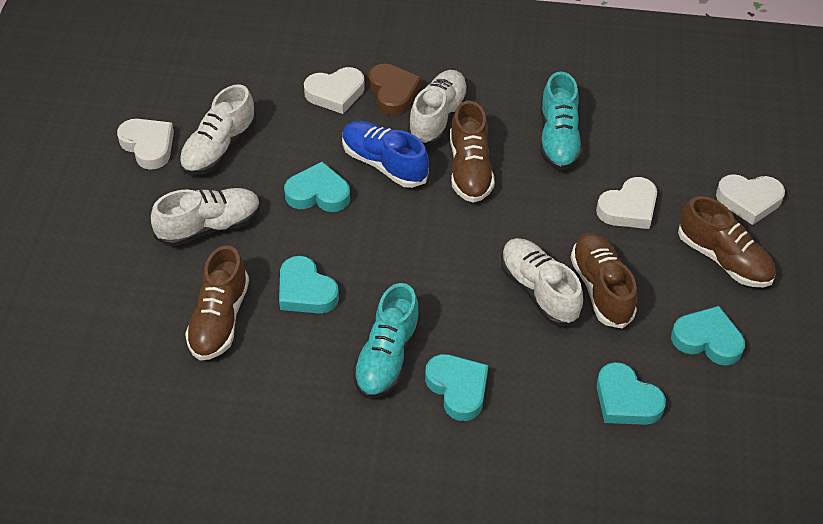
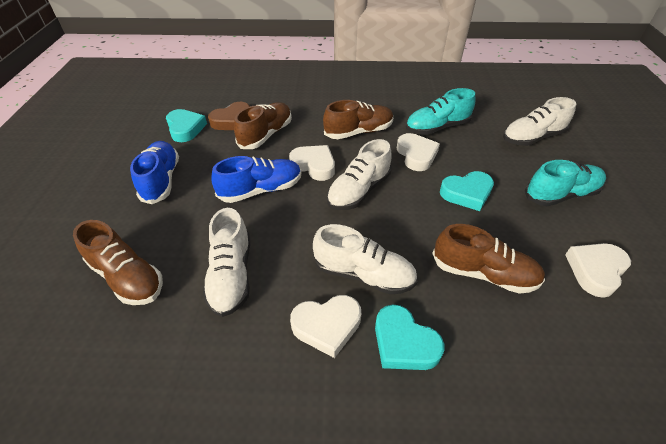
blue shoe: 1 -> 2
turquoise heart: 5 -> 3

